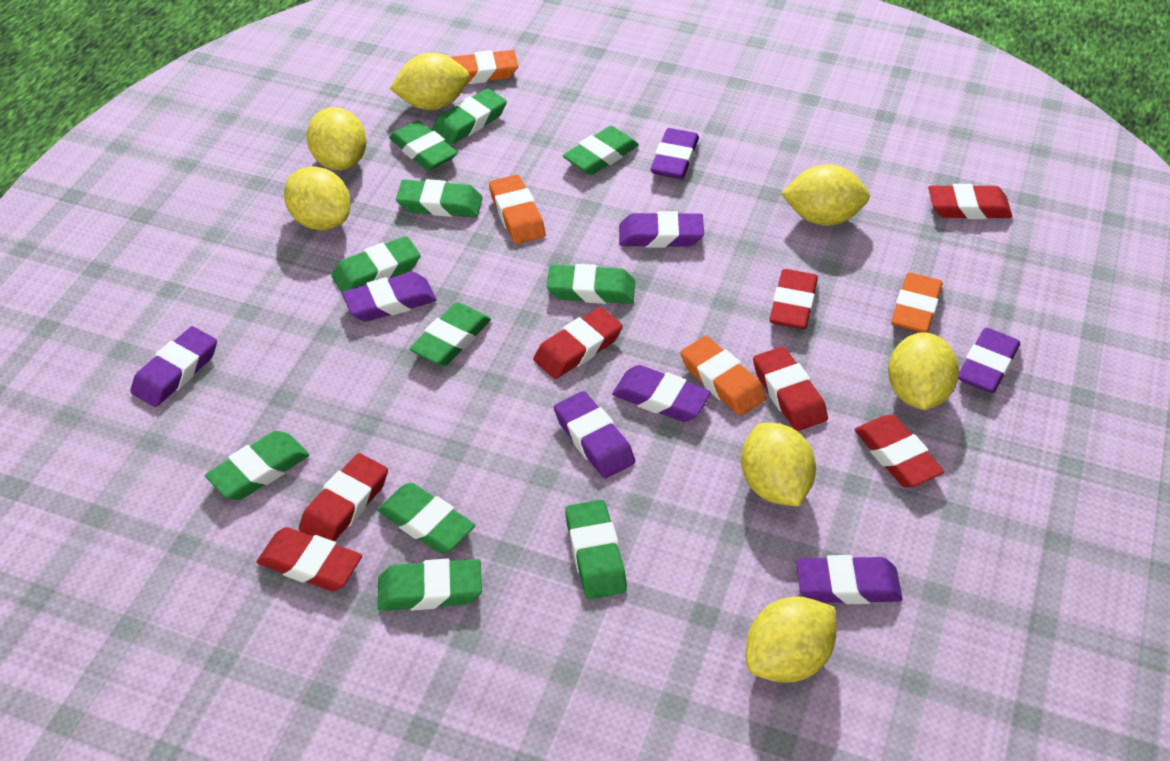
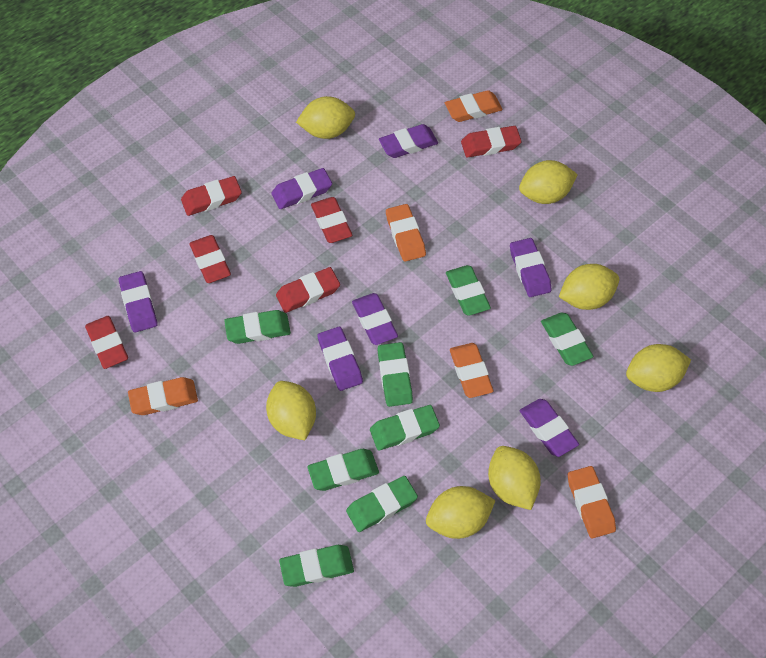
green eraser: 11 -> 8
orange eraser: 4 -> 5
purple eraser: 8 -> 7
red eraser: 7 -> 6

